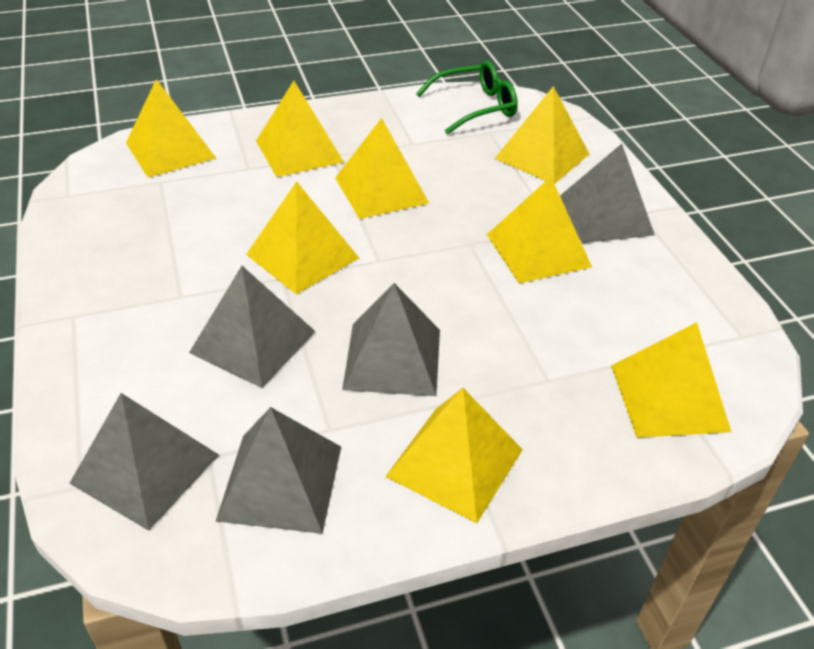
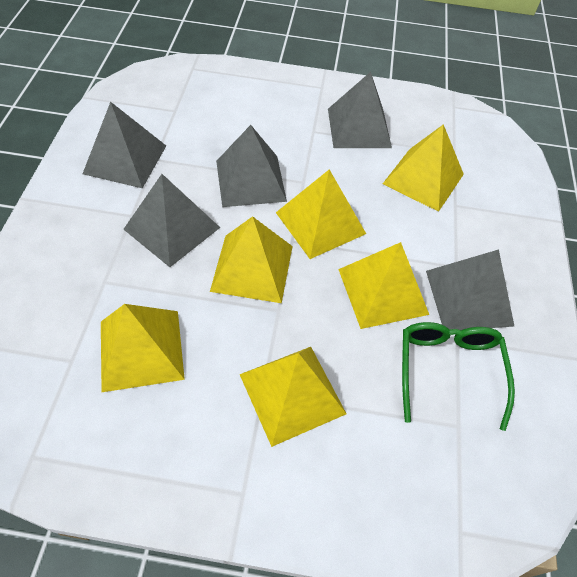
yellow pyramid: 8 -> 6

